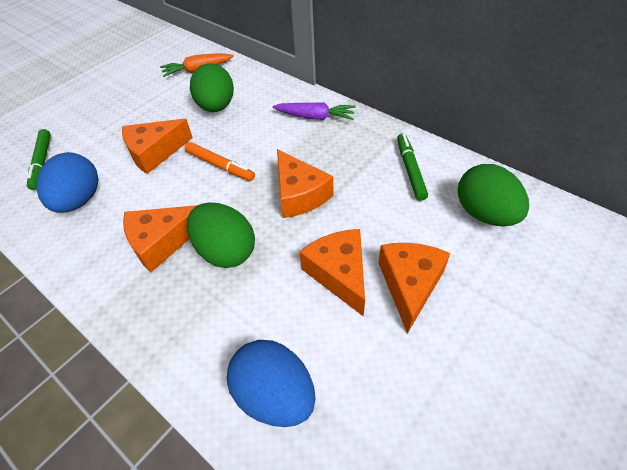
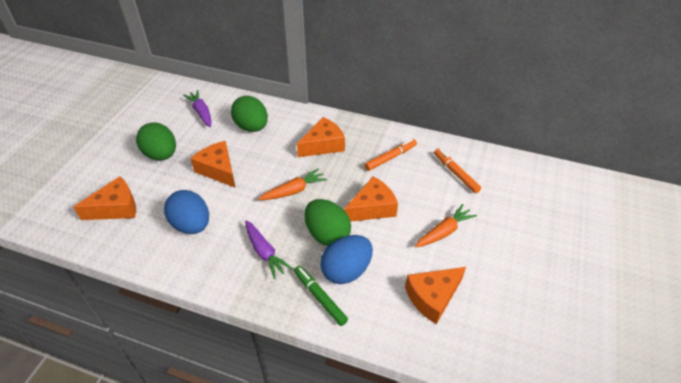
green marker: 2 -> 1
orange carrot: 1 -> 2
orange marker: 1 -> 2
purple carrot: 1 -> 2

